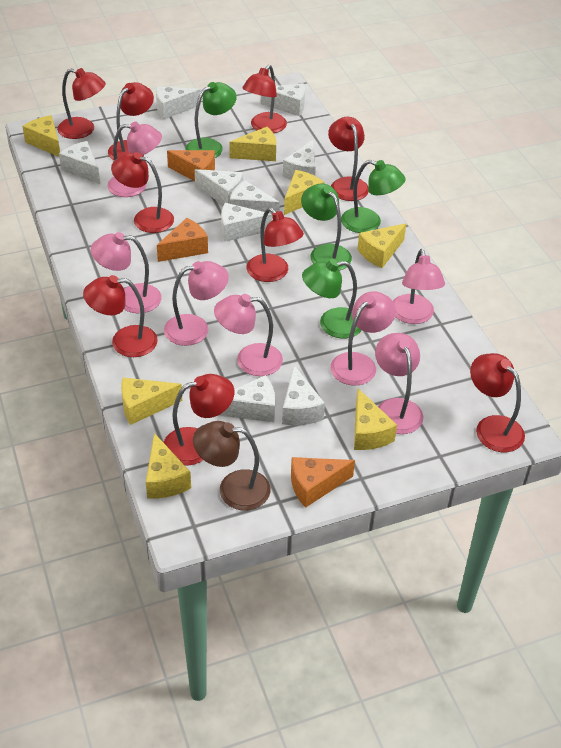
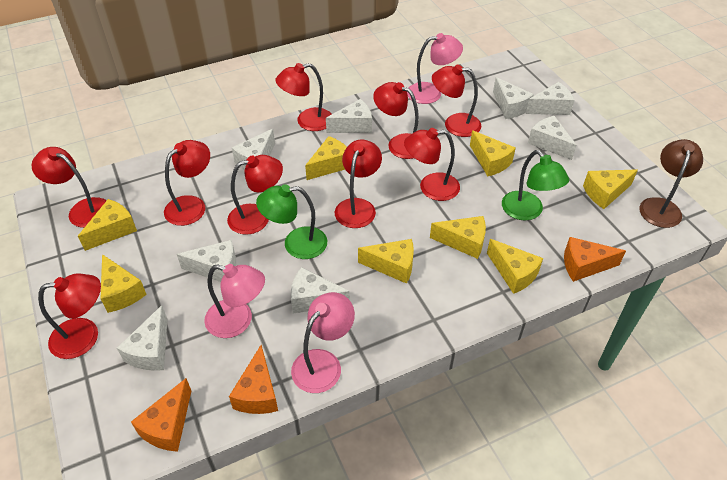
green lamp: 4 -> 2
pink lamp: 7 -> 3
white cheese: 9 -> 8
yellow cheese: 7 -> 8

